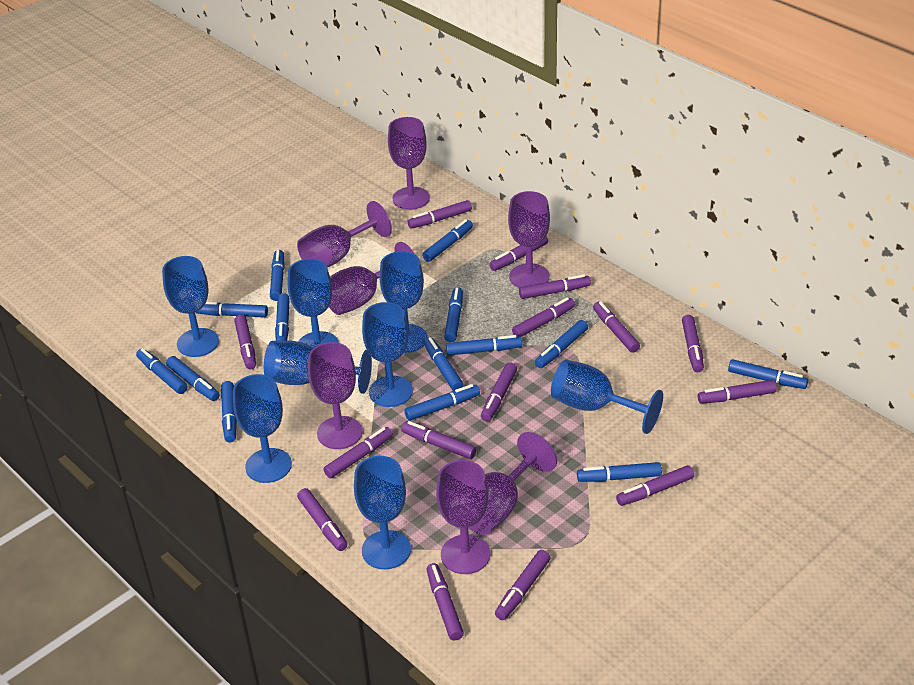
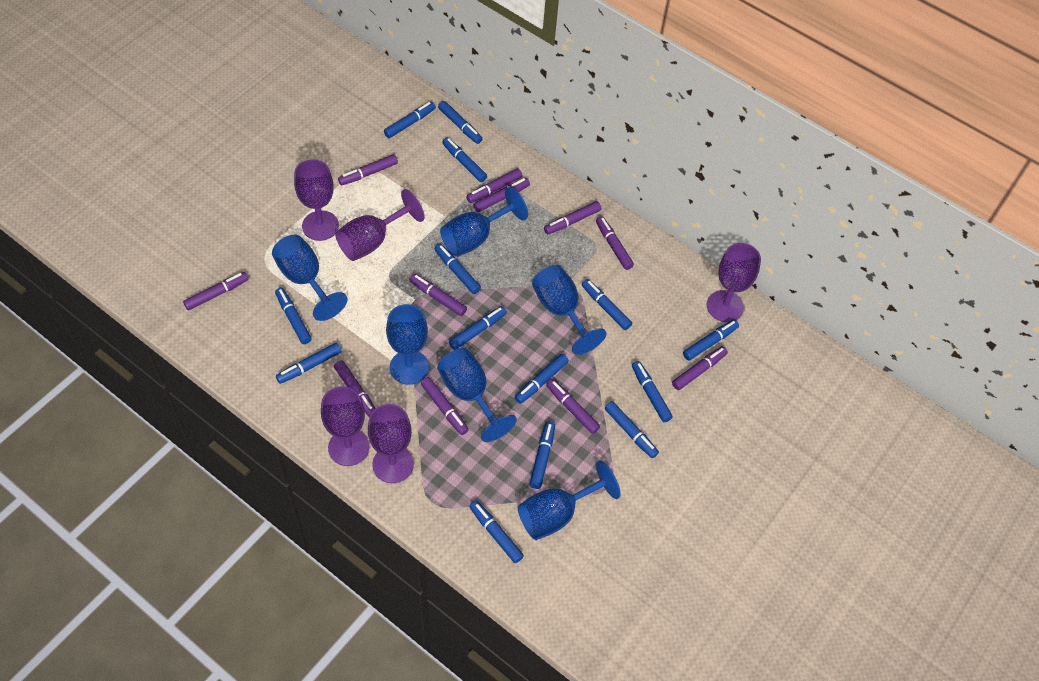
blue goblet: 8 -> 6
purple goblet: 7 -> 5
purple marker: 15 -> 11

